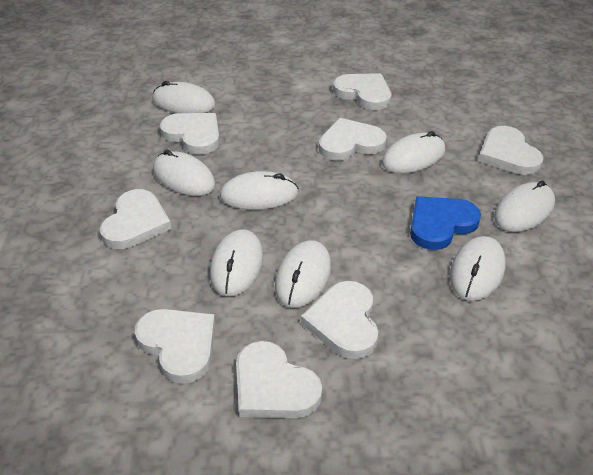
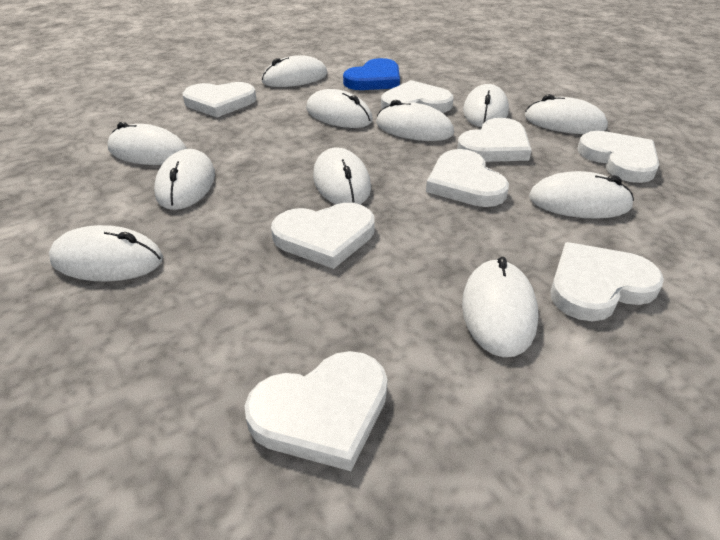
white mouse: 8 -> 11

